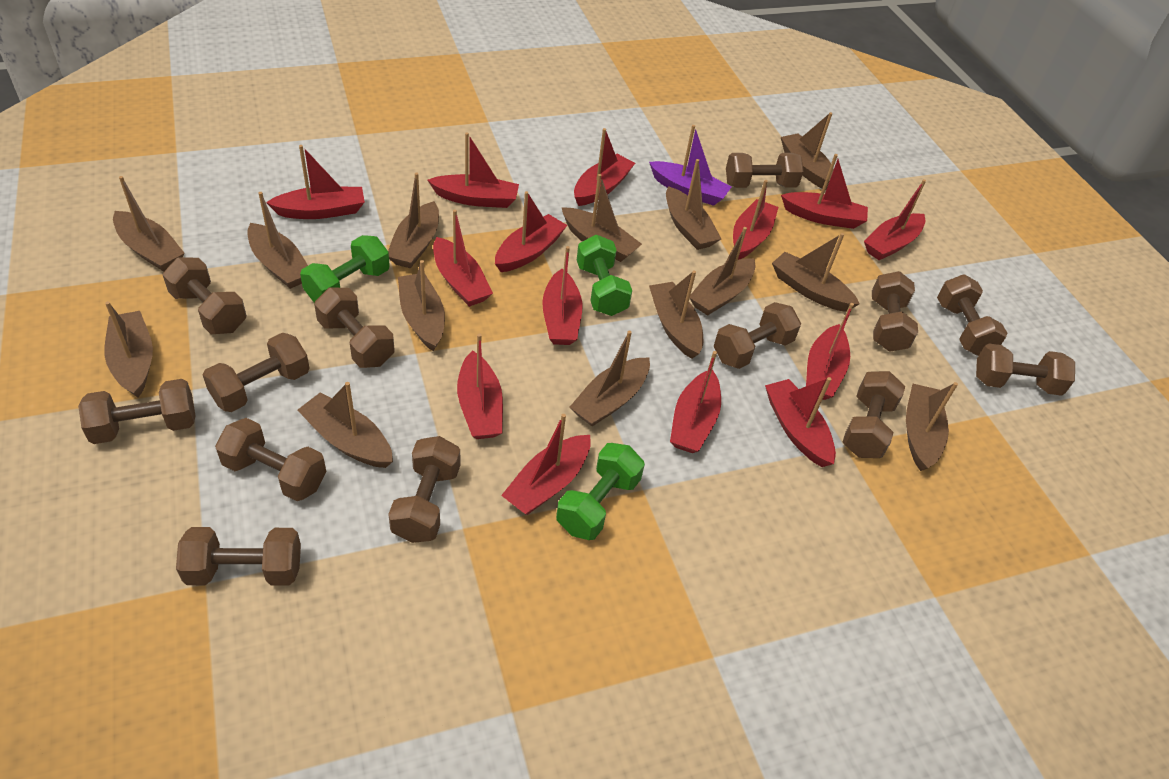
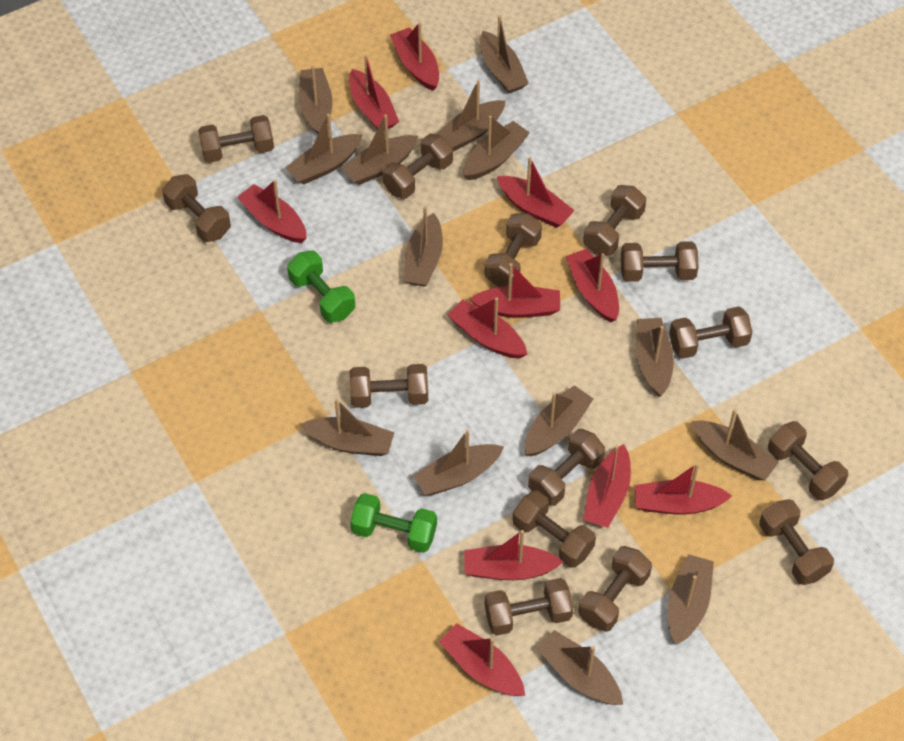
brown dumbbell: 13 -> 14
green dumbbell: 3 -> 2
purple boat: 1 -> 0
red boat: 14 -> 11

